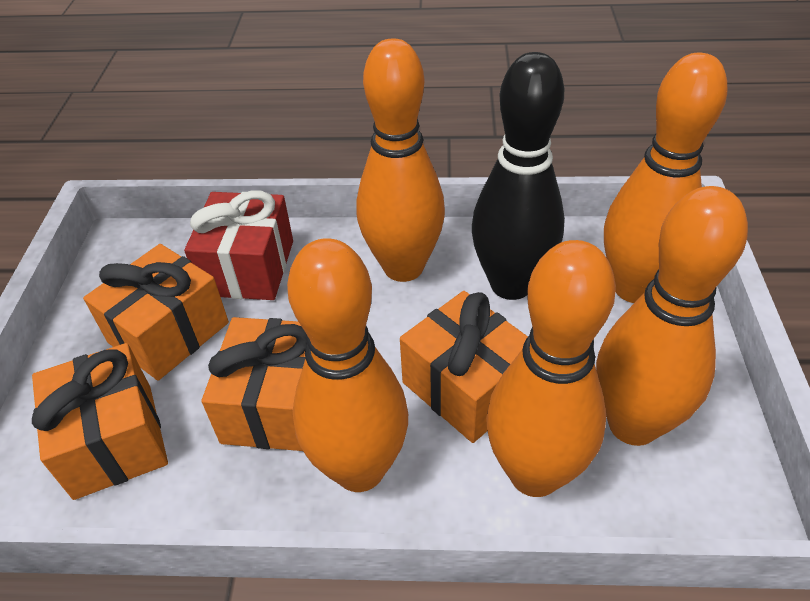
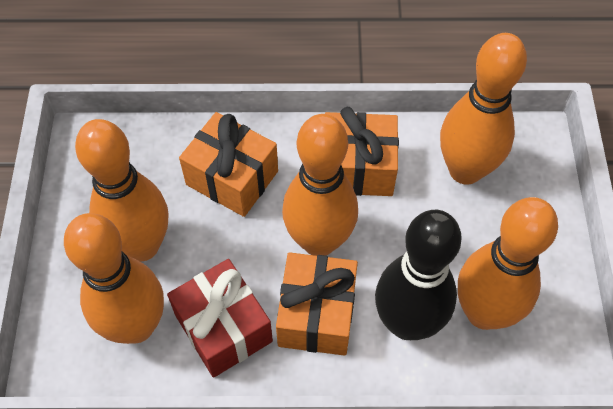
orange gift: 4 -> 3

